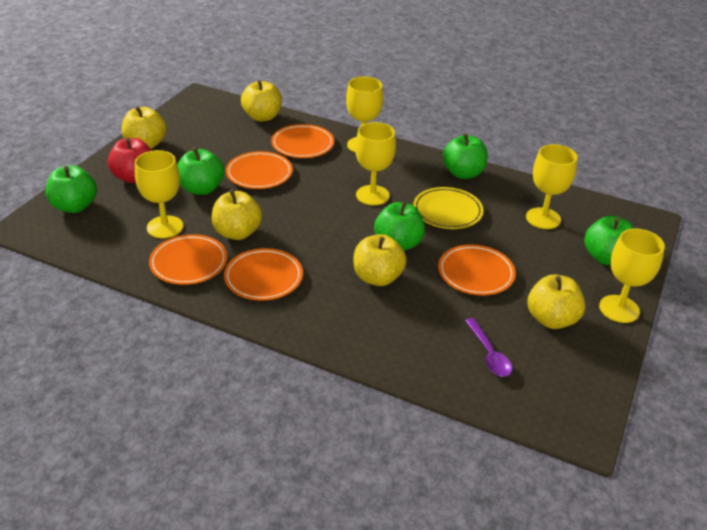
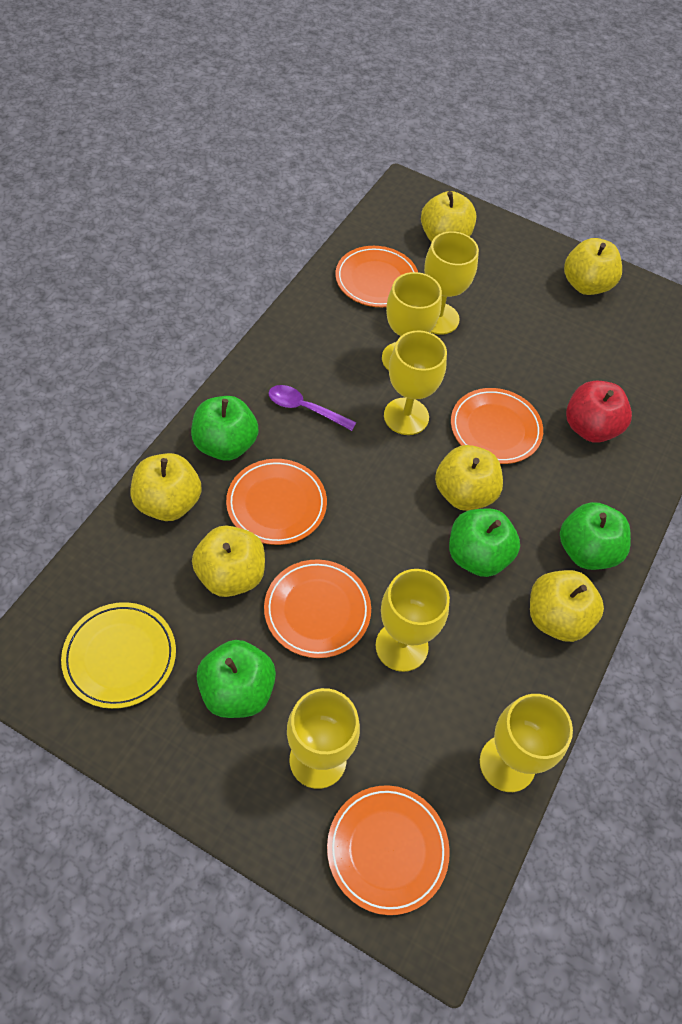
green apple: 5 -> 4
yellow apple: 5 -> 6
yellow goblet: 5 -> 6

